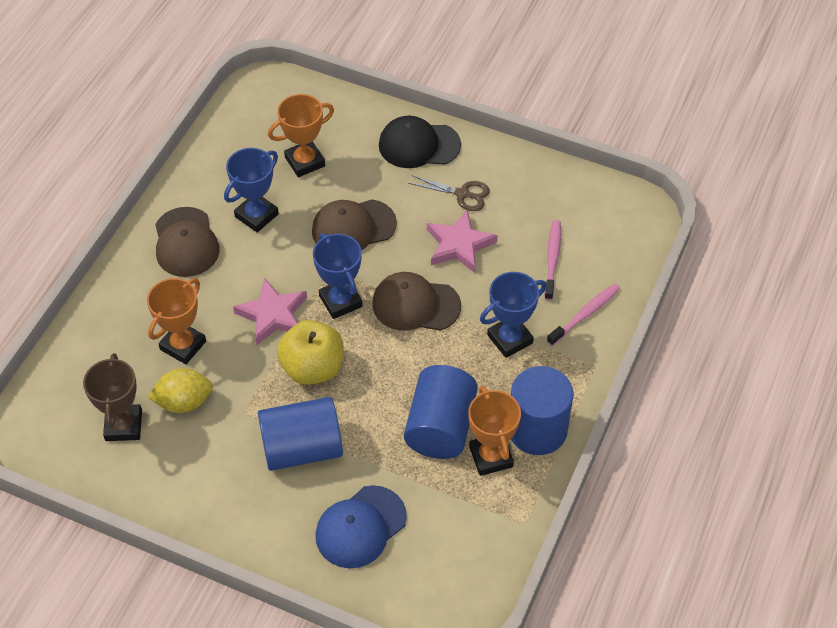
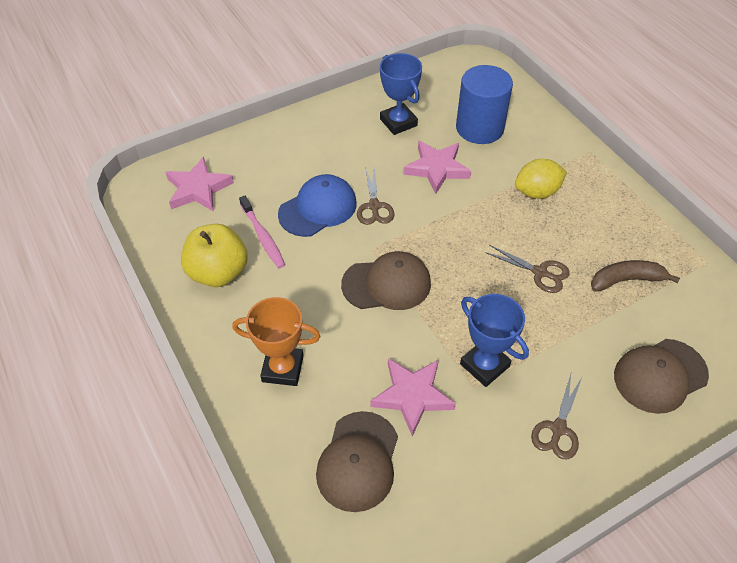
black cap: 1 -> 0
blue cylinder: 3 -> 1
blue trophy: 3 -> 2
brown banana: 0 -> 1
brown scissors: 1 -> 3
brown trophy: 1 -> 0
orange trophy: 3 -> 1
pink star: 2 -> 3
pink toothbrush: 2 -> 1

